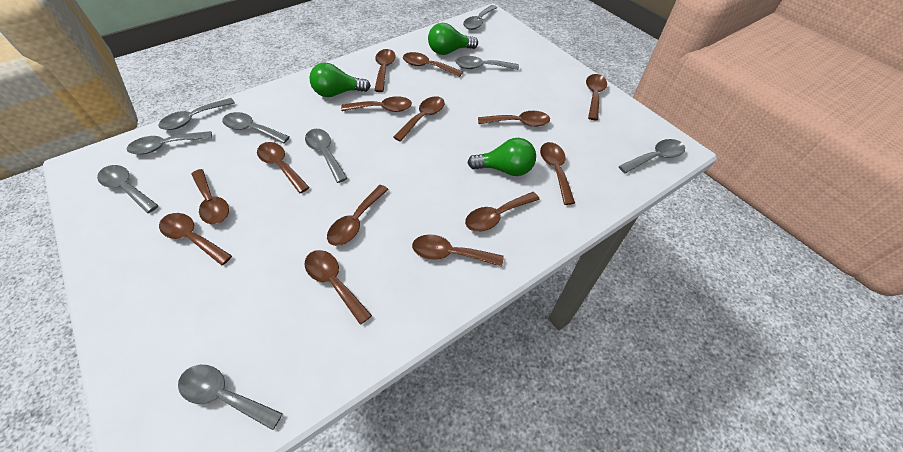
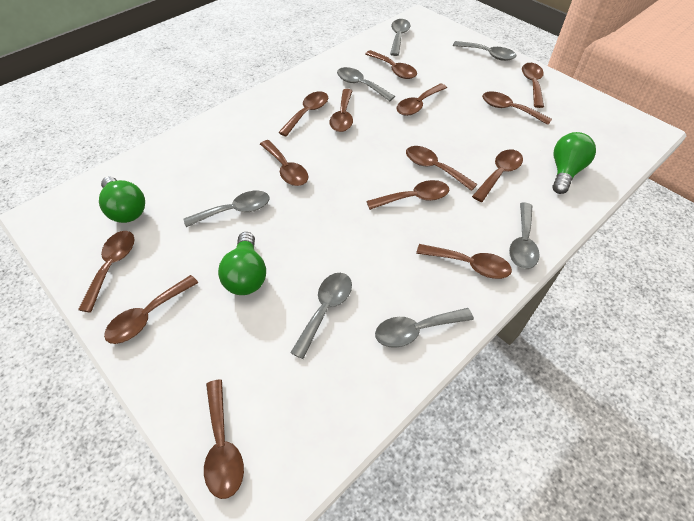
grey spoon: 9 -> 7

